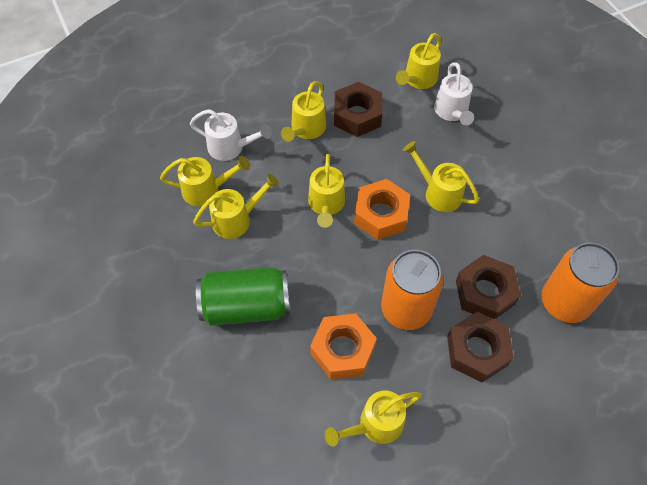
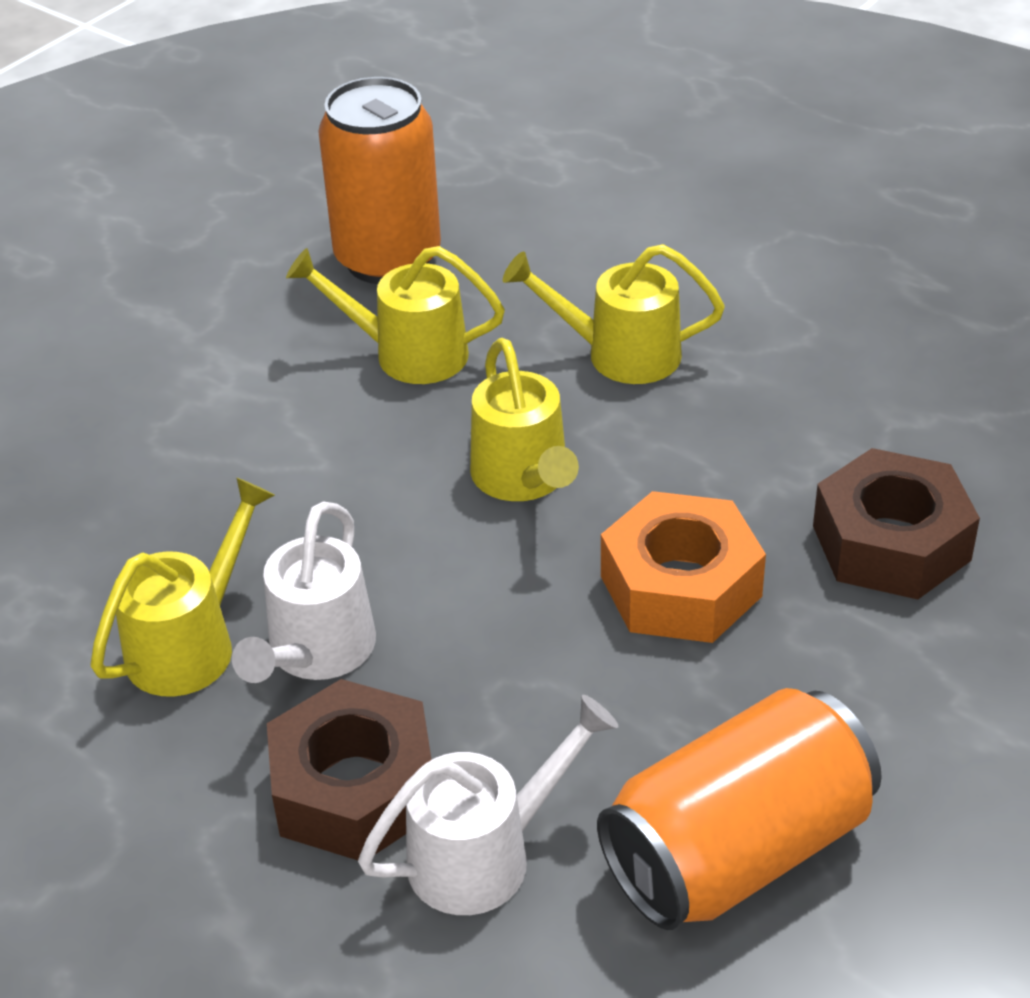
brown nut: 3 -> 2
green can: 1 -> 0
orange nut: 2 -> 1
yellow watering can: 7 -> 4

